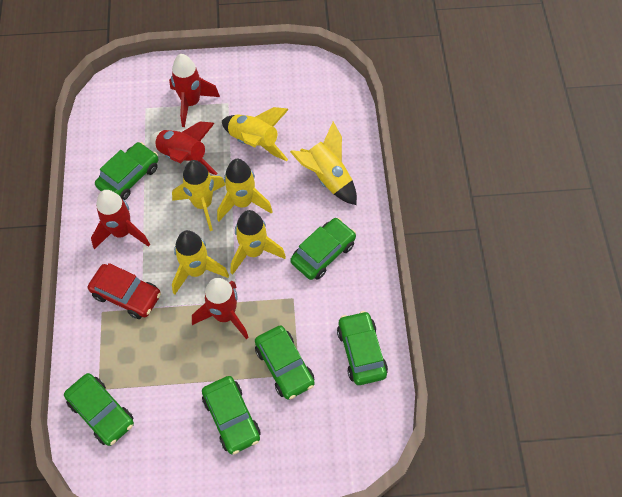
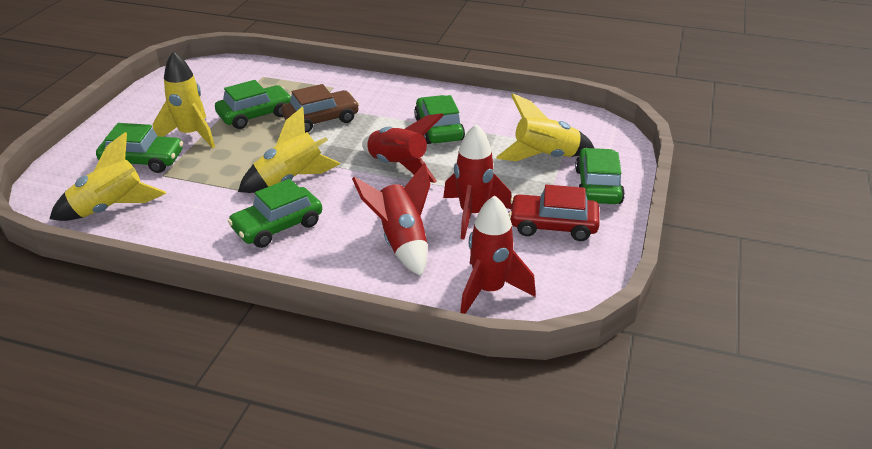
brown car: 0 -> 1
green car: 6 -> 5
yellow rocket: 6 -> 4

